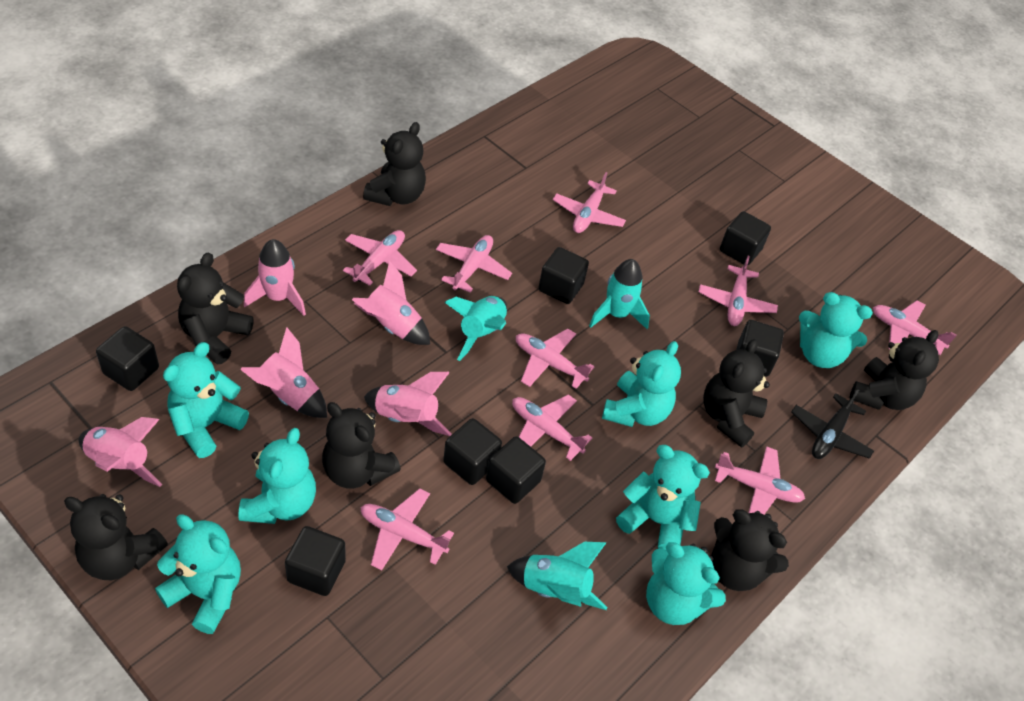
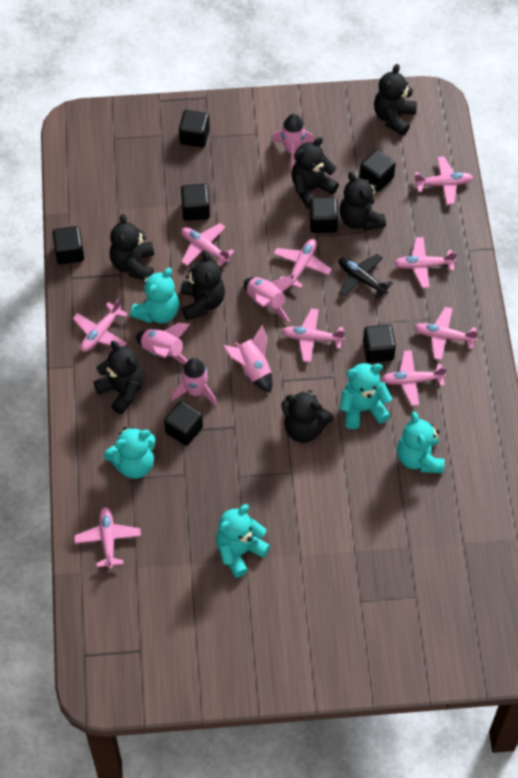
turquoise rocket: 3 -> 0
turquoise teddy bear: 7 -> 5

